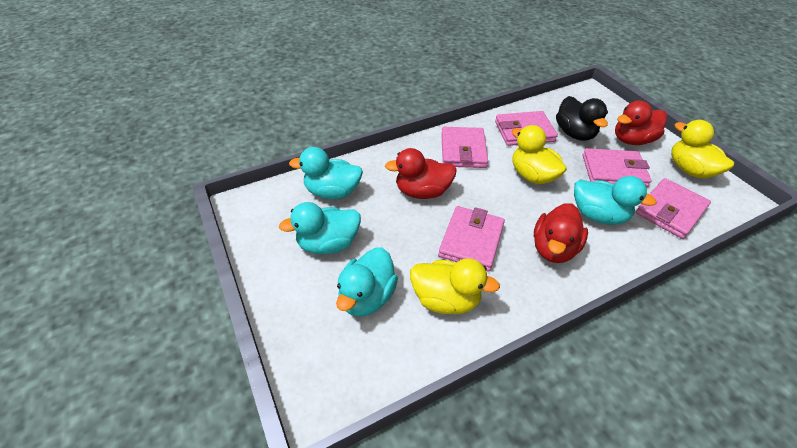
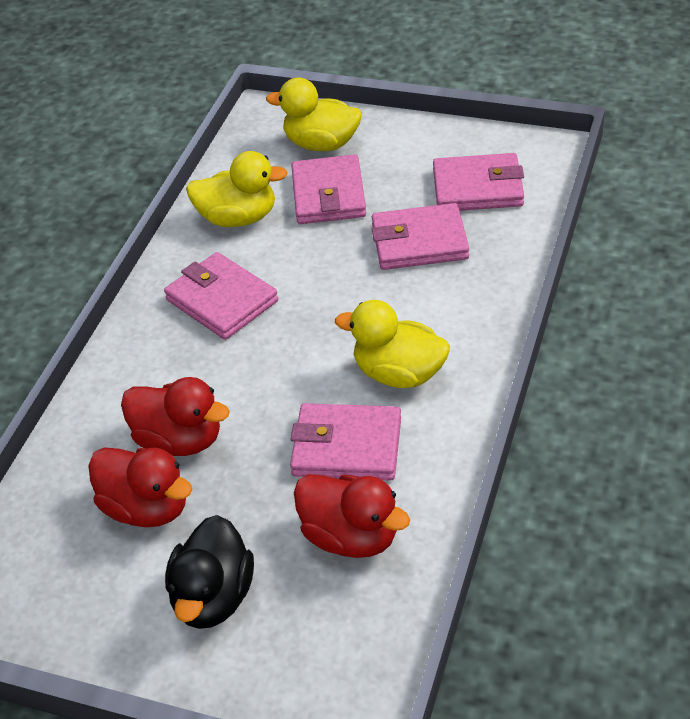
turquoise duck: 4 -> 0

